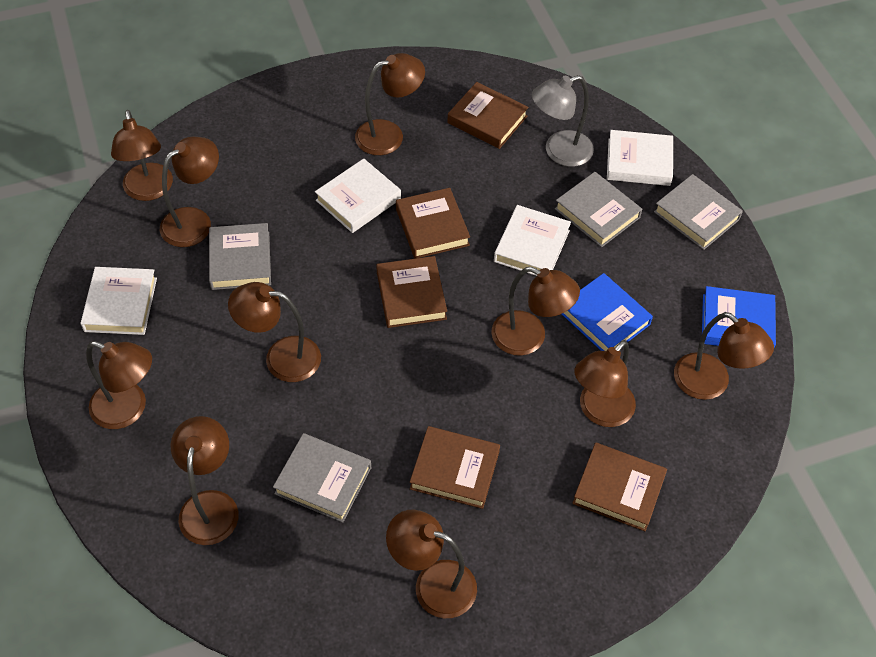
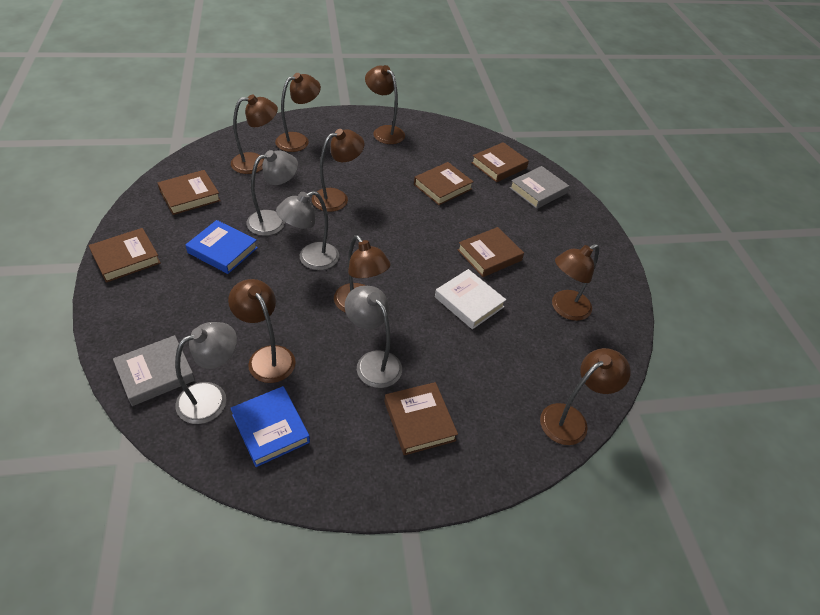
brown book: 5 -> 6
brown lamp: 10 -> 8
grey book: 4 -> 2
grey lamp: 1 -> 4
white book: 4 -> 1

